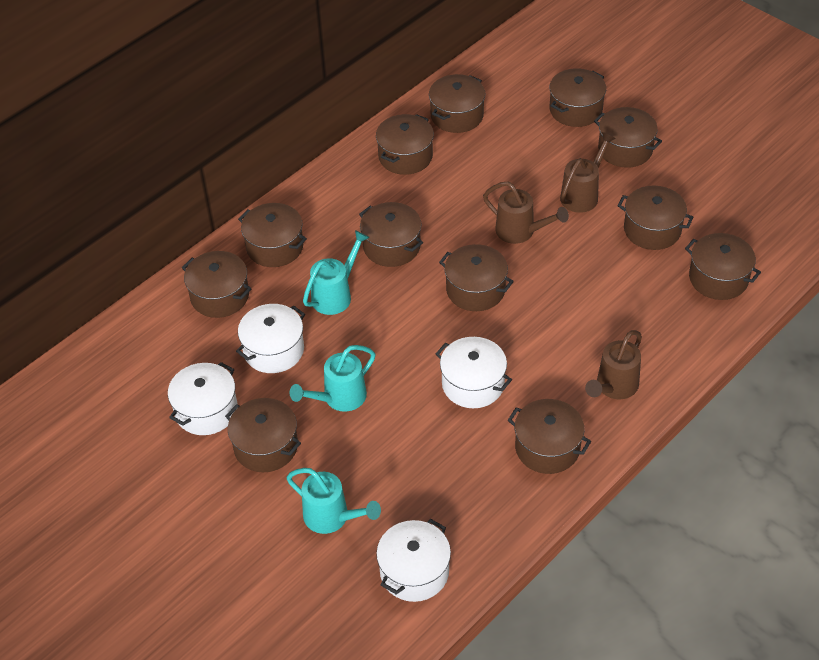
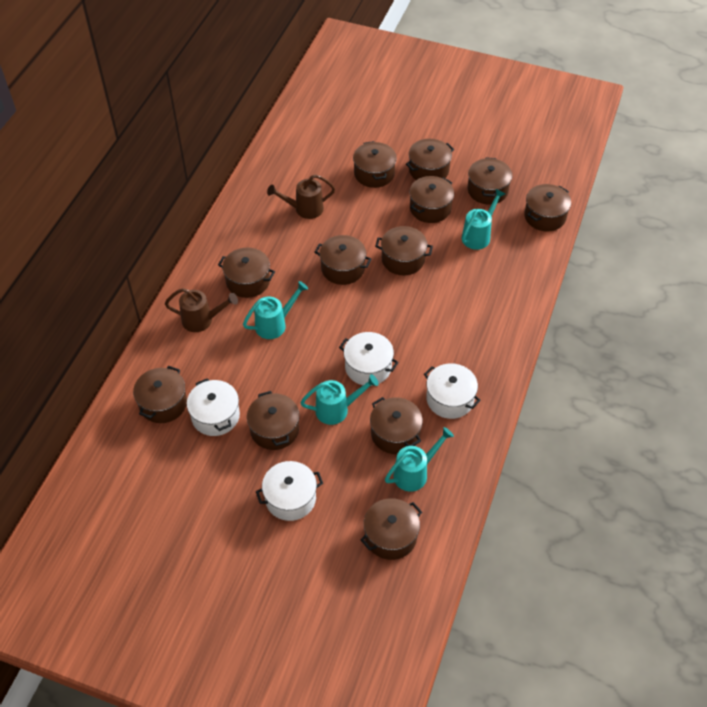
brown watering can: 3 -> 2
turquoise watering can: 3 -> 4

